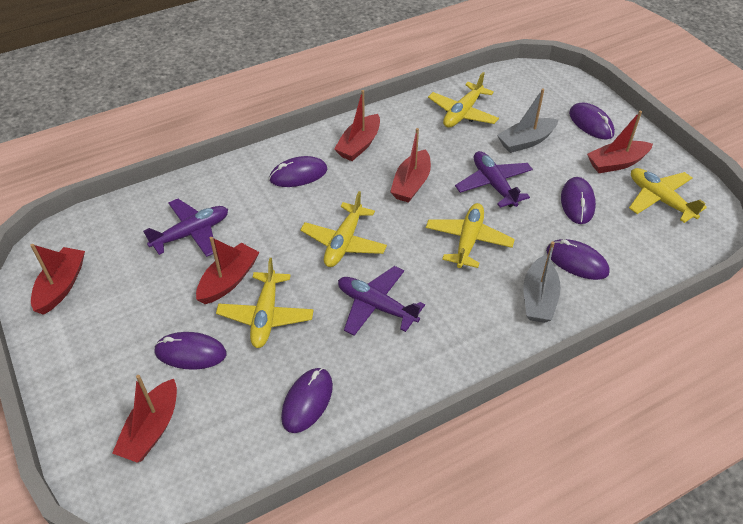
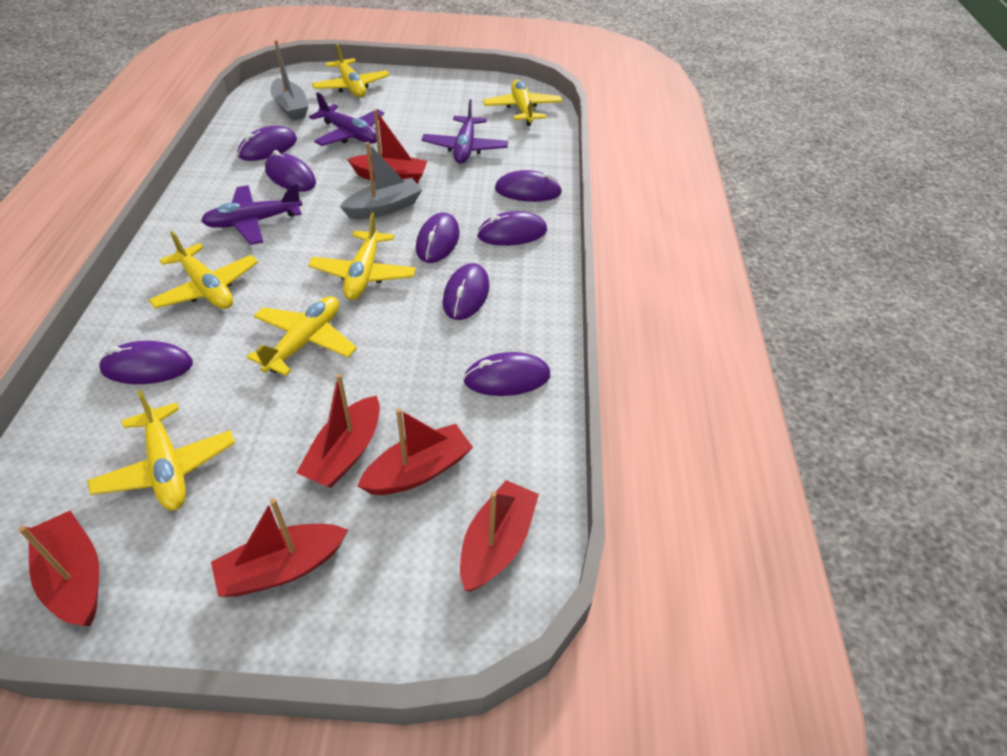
purple mouse: 6 -> 8
yellow plane: 5 -> 6

